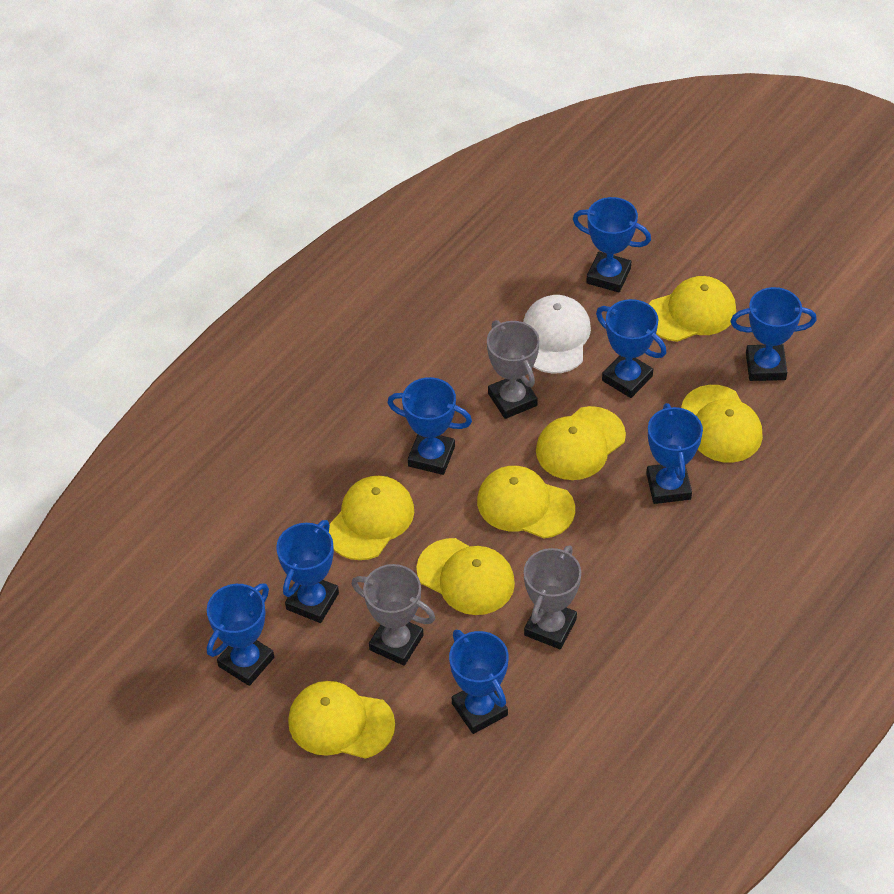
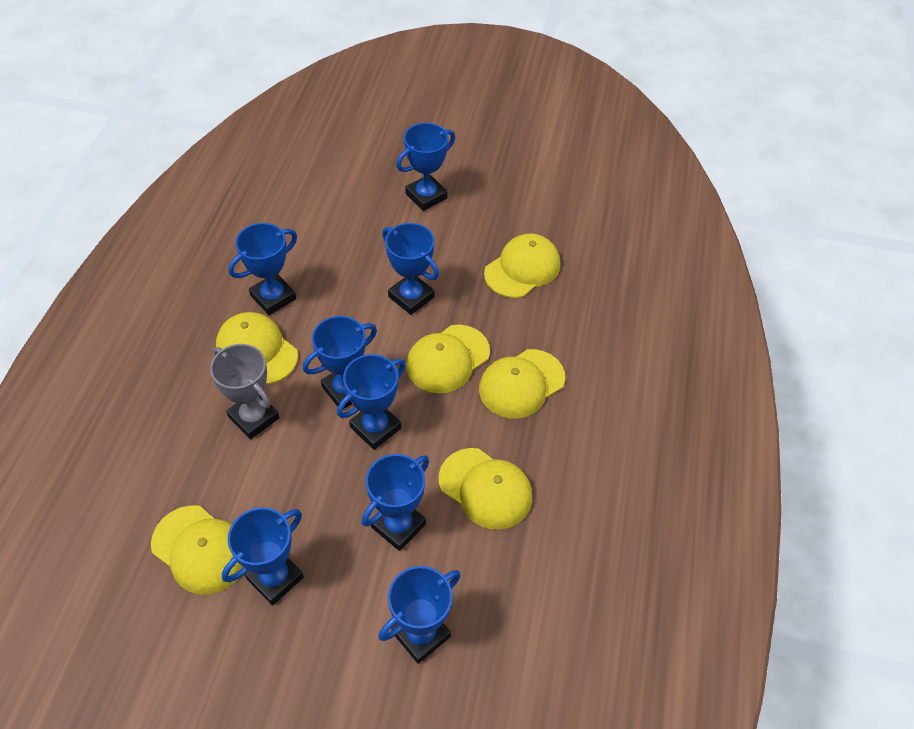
grey trophy: 3 -> 1
white cap: 1 -> 0
yellow cap: 7 -> 6

